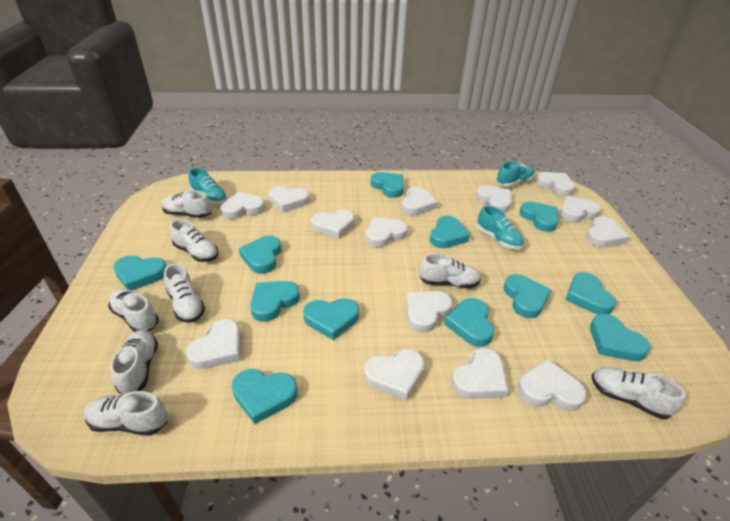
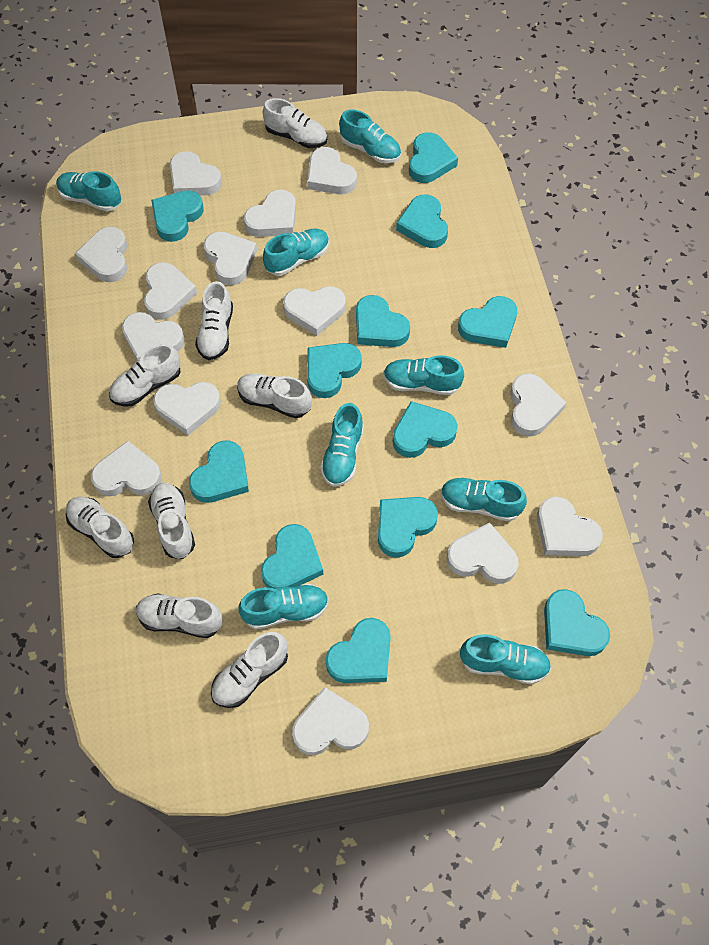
turquoise shoe: 3 -> 8

